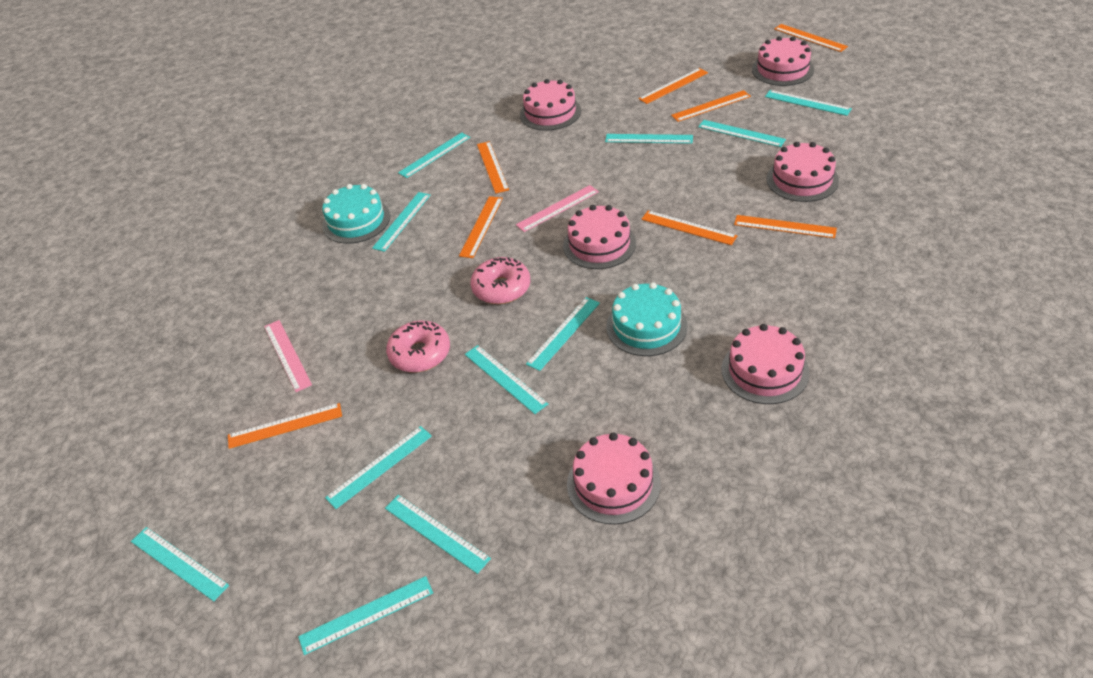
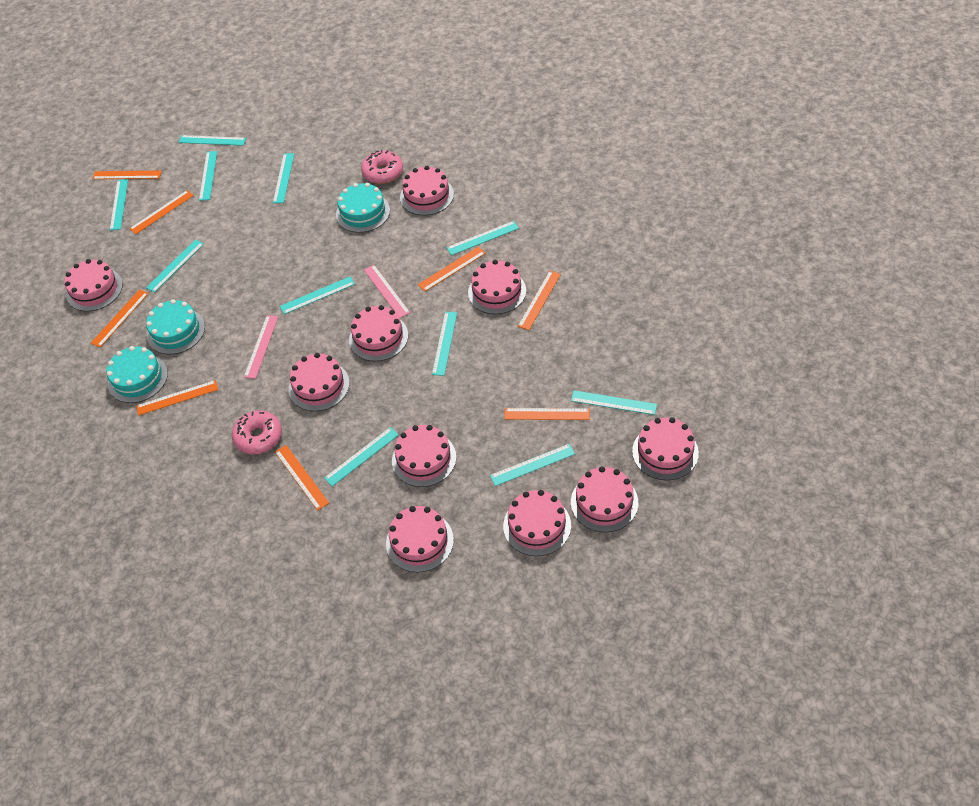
pink cake: 6 -> 10
turquoise cake: 2 -> 3

